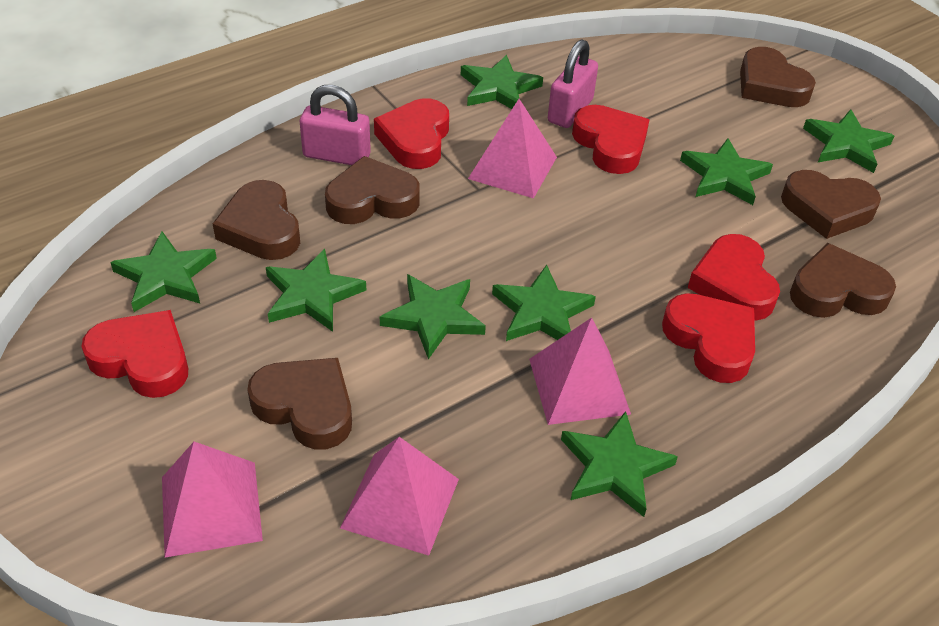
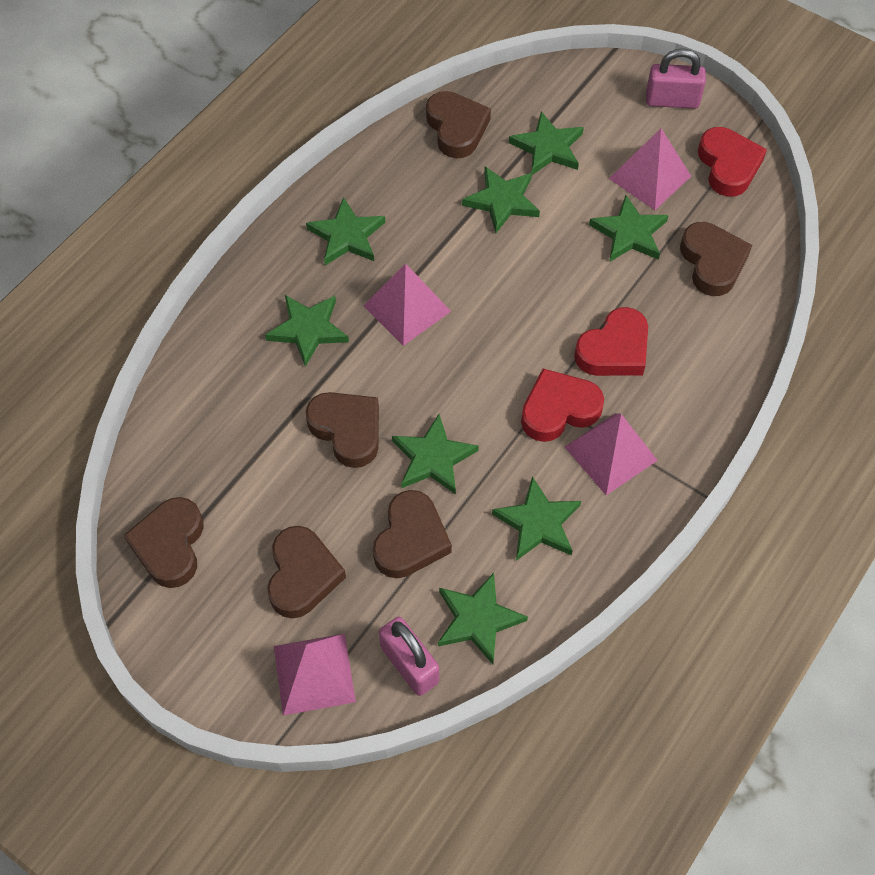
red heart: 5 -> 3

